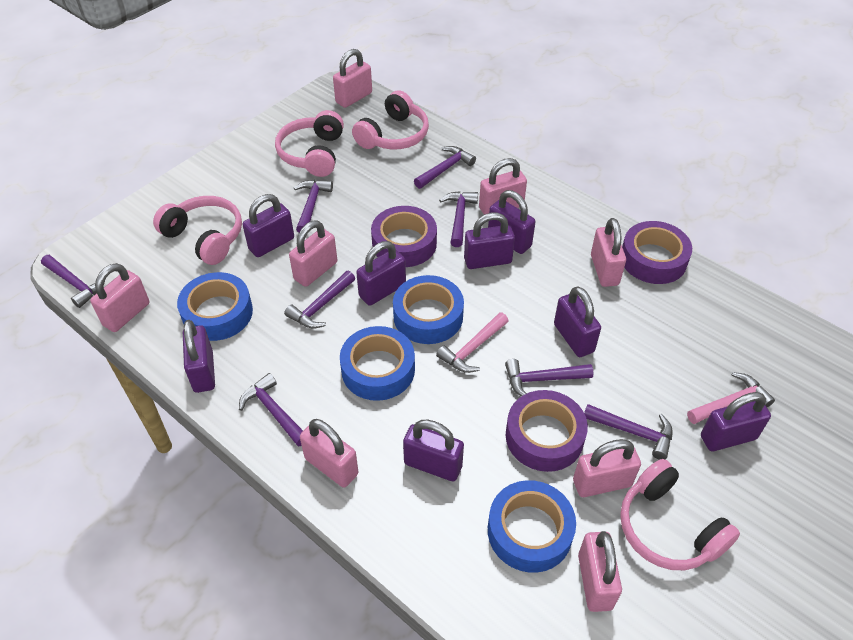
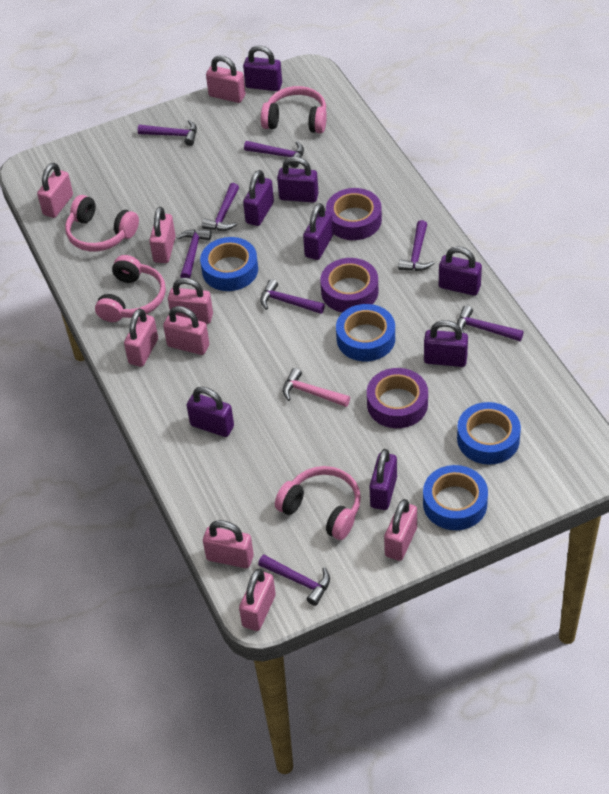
pink hammer: 2 -> 1
pink padlock: 8 -> 9

